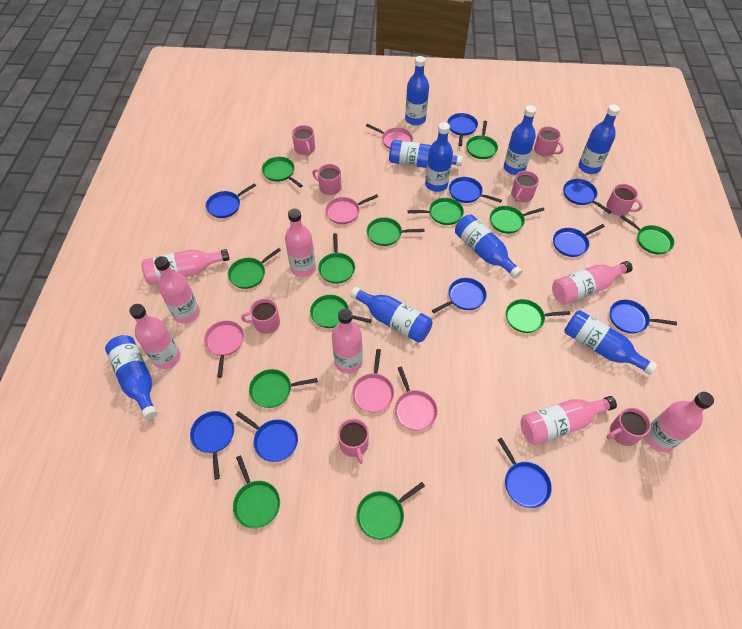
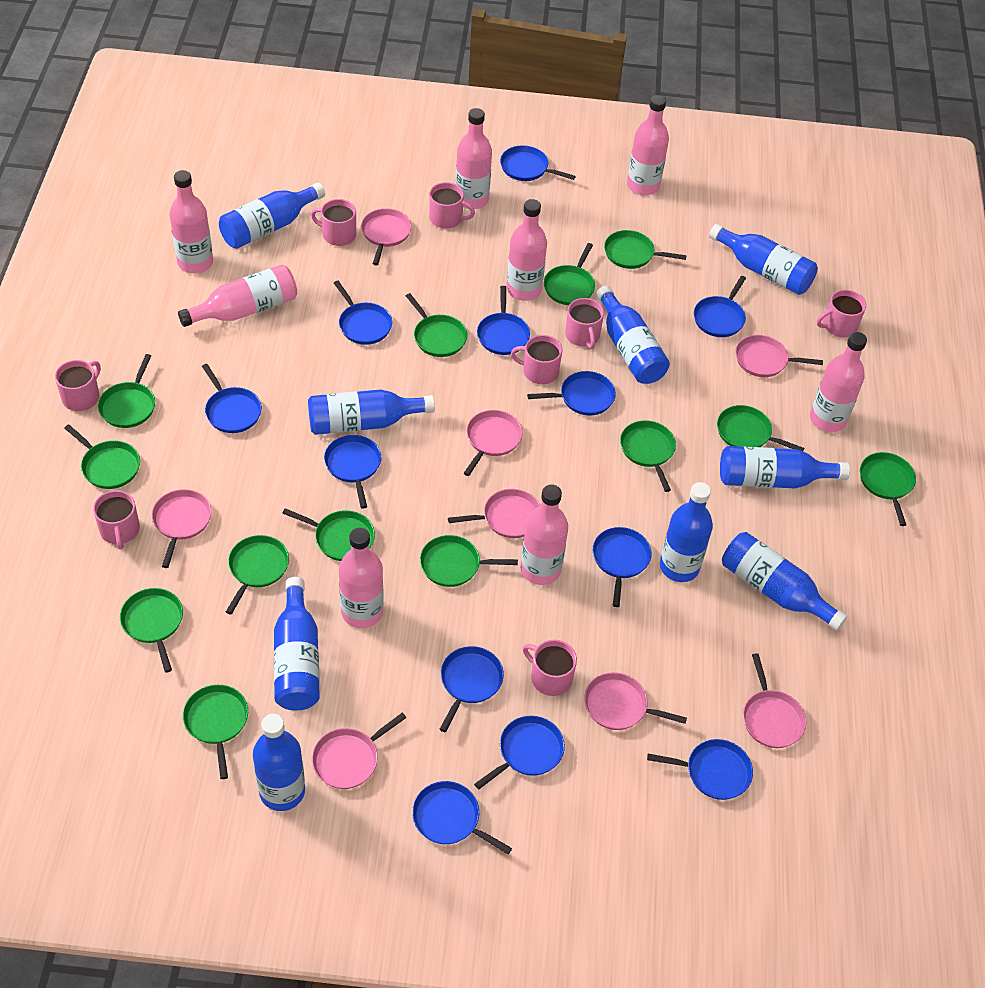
blue pan: 10 -> 12
pink pan: 5 -> 8

